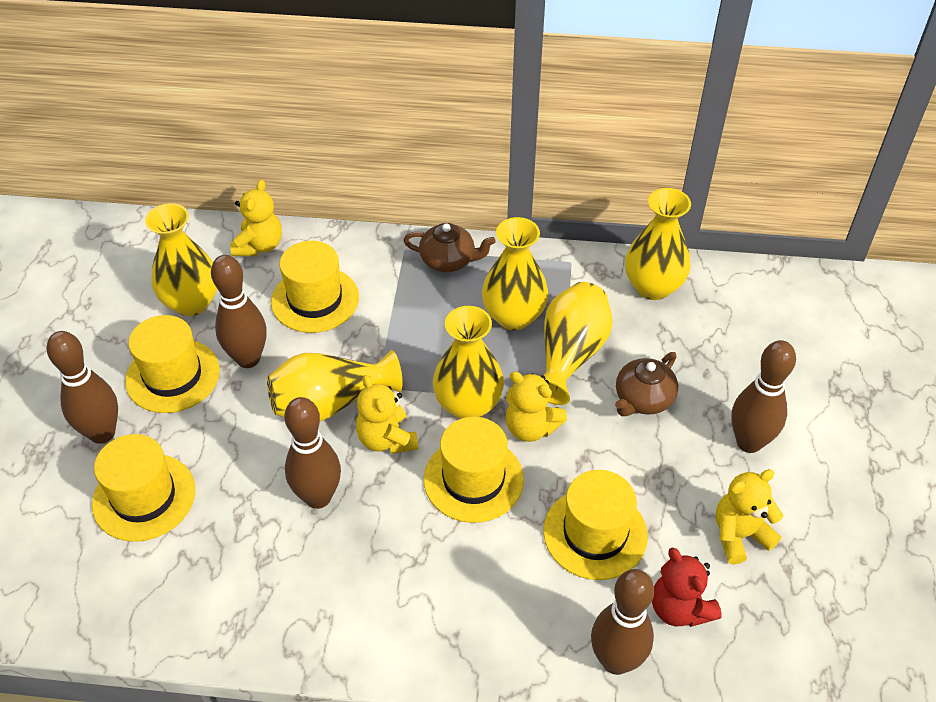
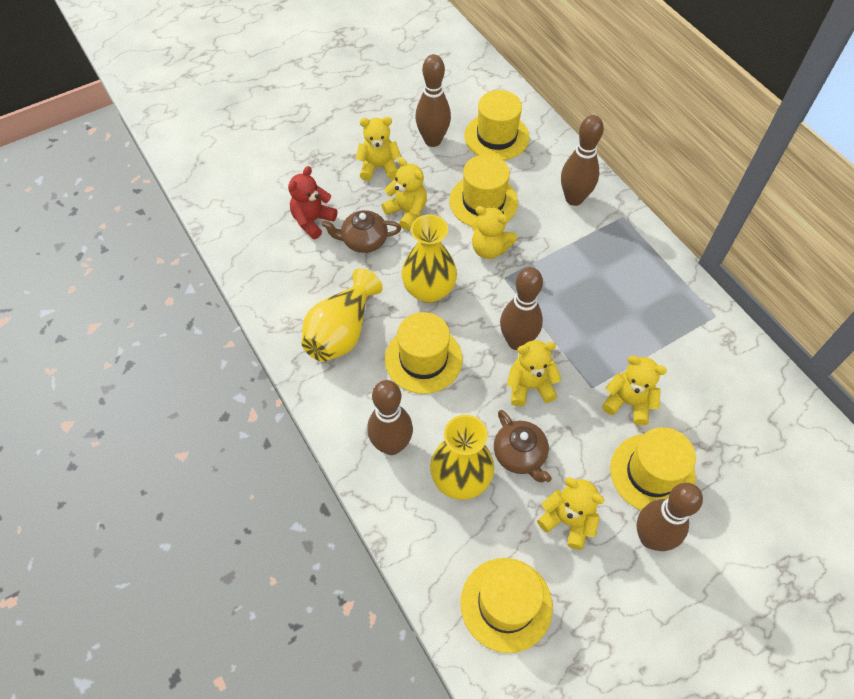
yellow teddy bear: 4 -> 6
yellow vase: 6 -> 3

